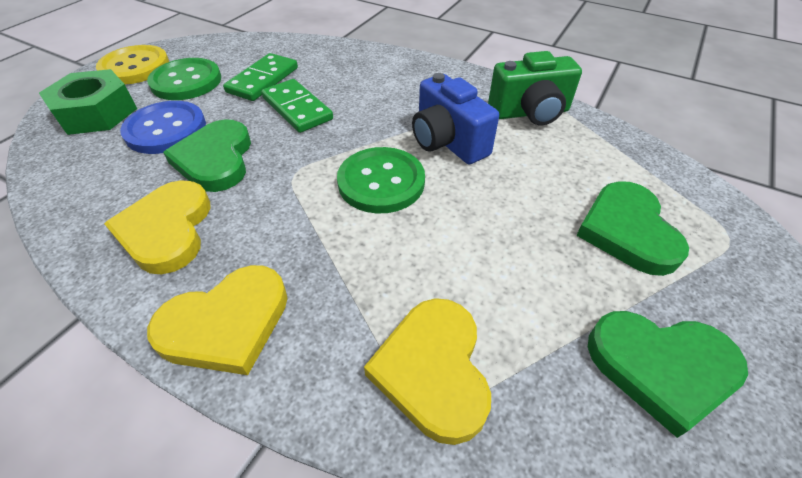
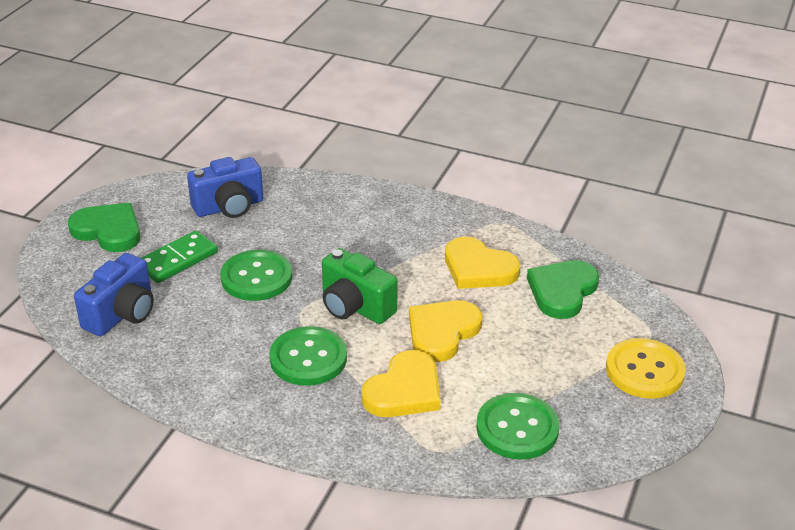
blue button: 1 -> 0
blue camera: 1 -> 2
green button: 2 -> 3
green domino: 2 -> 1
green heart: 3 -> 2
green nut: 1 -> 0

